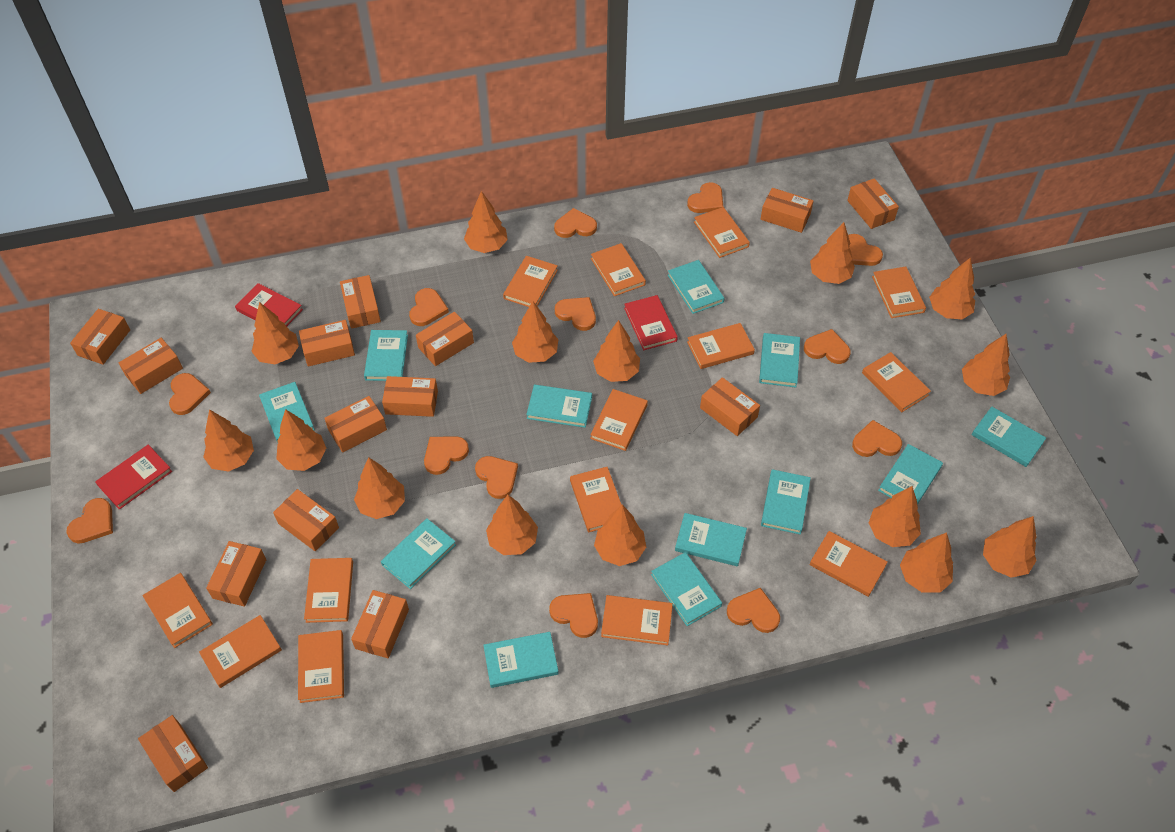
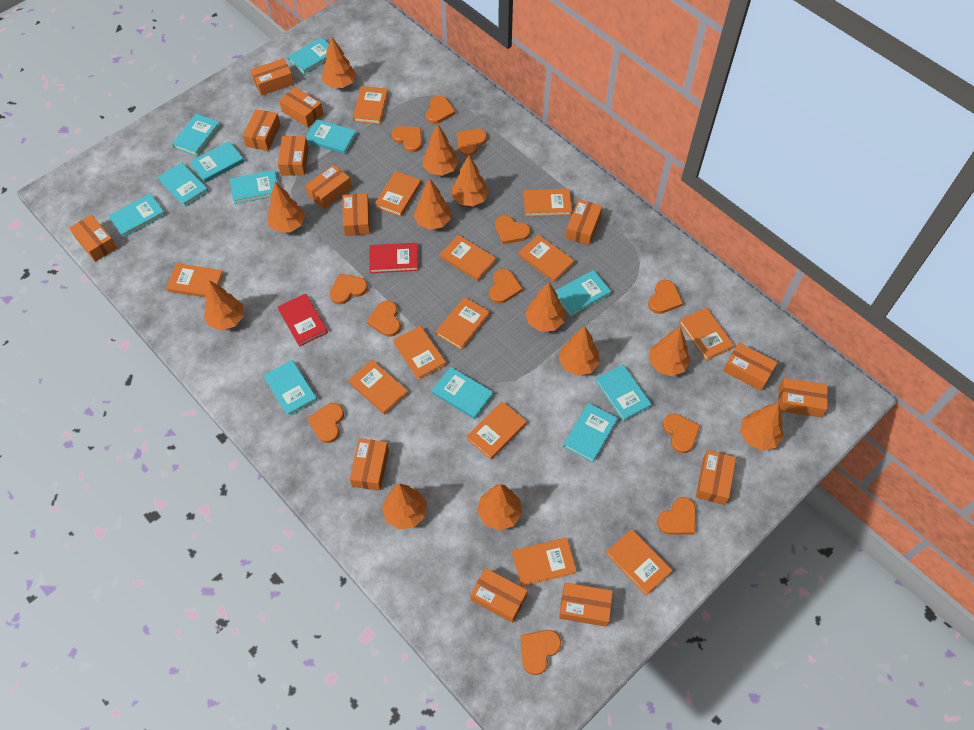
orange book: 14 -> 13
orange heart: 13 -> 12
orange tree: 15 -> 12
red book: 3 -> 2

